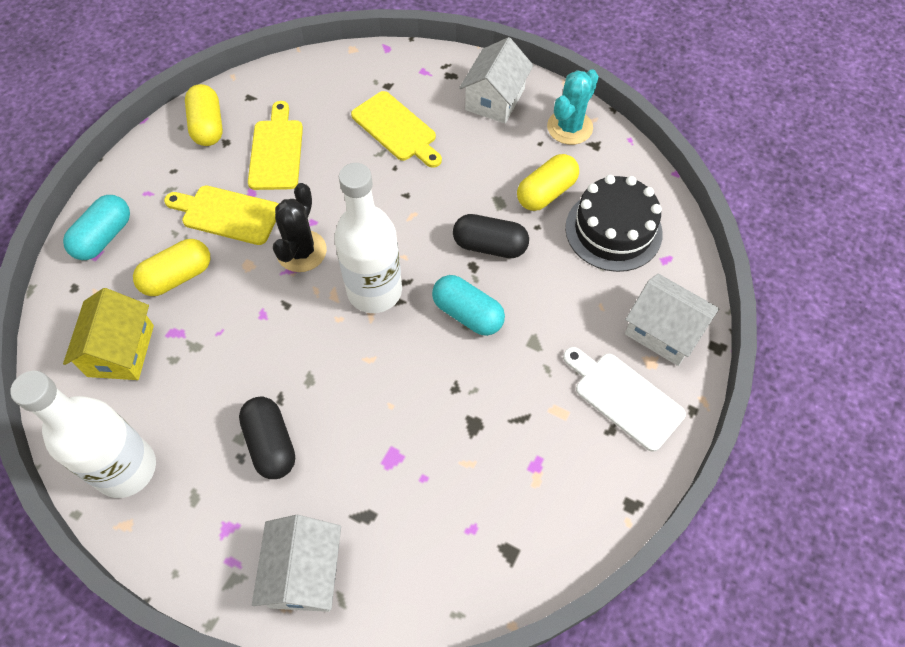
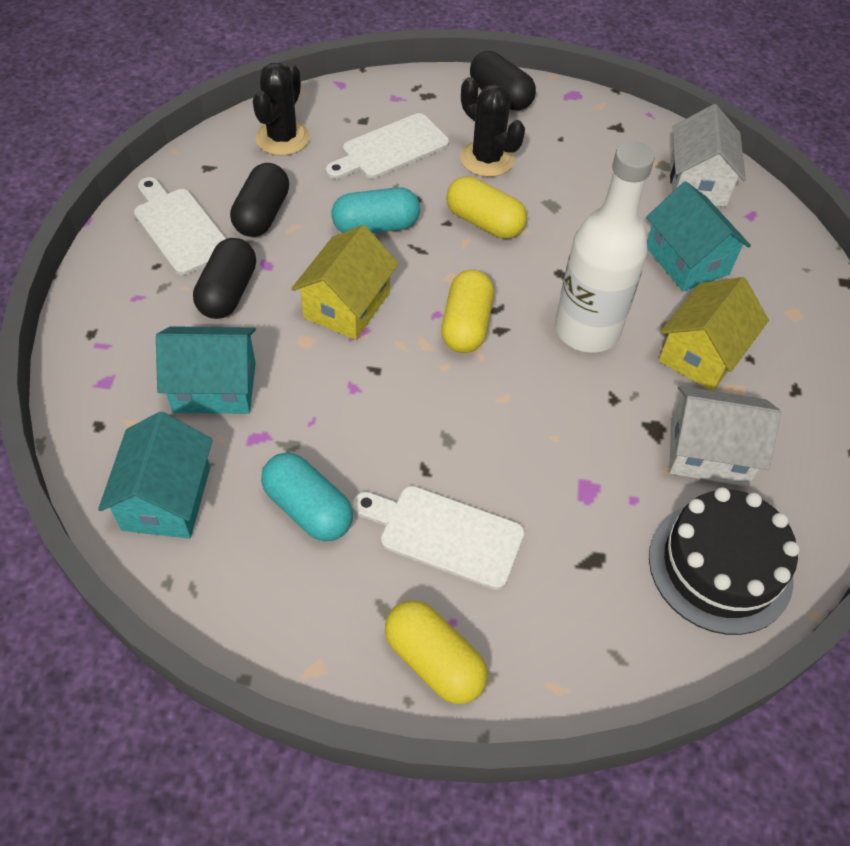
black cactus: 1 -> 2
black capsule: 2 -> 3
turquoise cactus: 1 -> 0
turquoise house: 0 -> 3
white bottle: 2 -> 1
white cutting board: 1 -> 3
white house: 3 -> 2
yellow cutting board: 3 -> 0
yellow house: 1 -> 2

